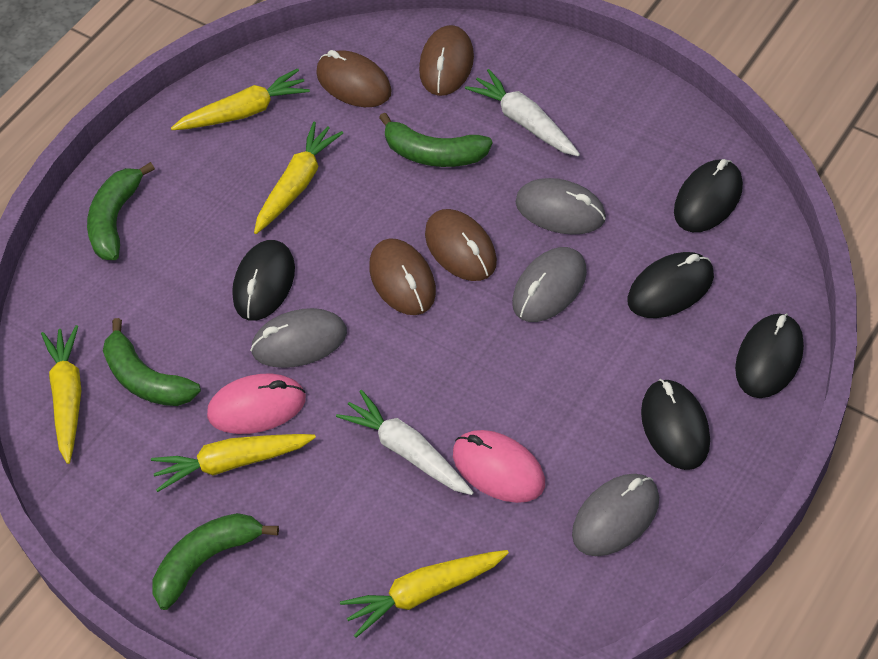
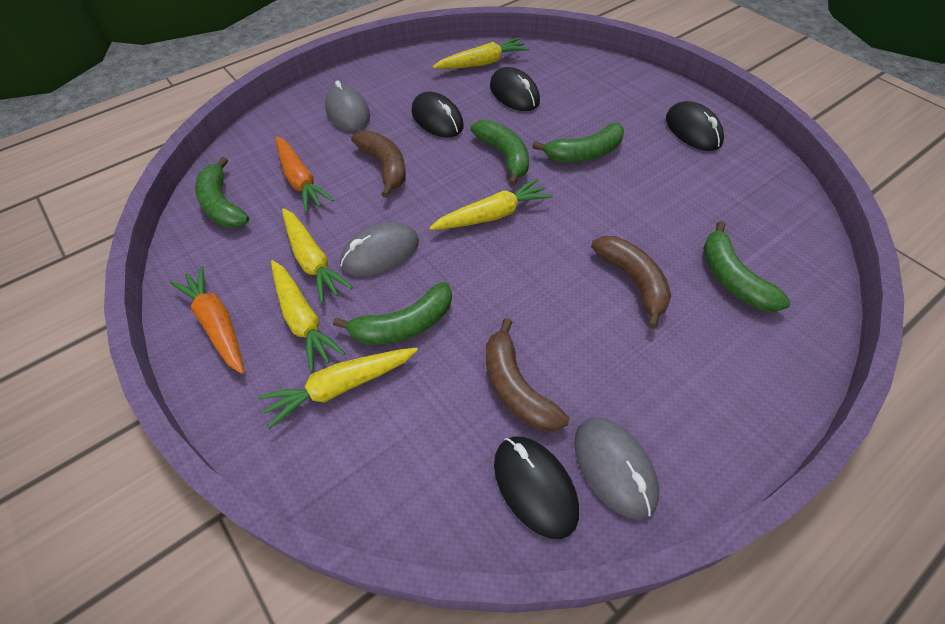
black mouse: 5 -> 4
brown banana: 0 -> 3
brown mouse: 4 -> 0
green banana: 4 -> 5
grey mouse: 4 -> 3
orange carrot: 0 -> 2
pink mouse: 2 -> 0
white carrot: 2 -> 0

